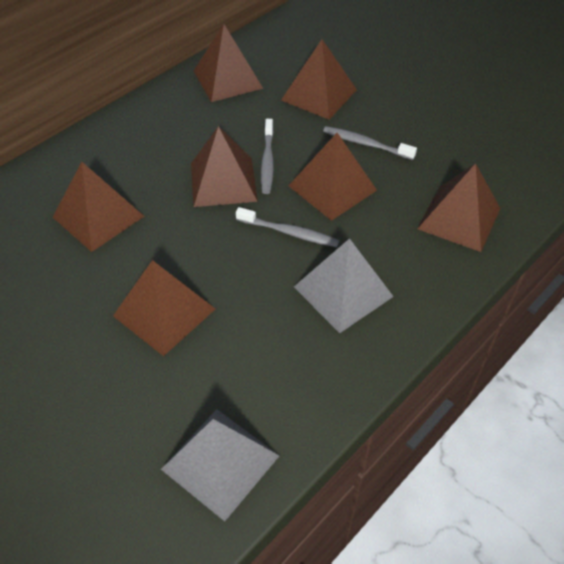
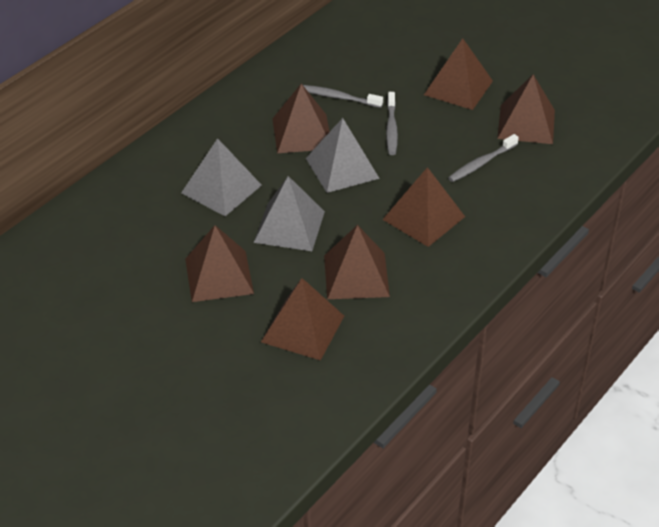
grey pyramid: 2 -> 3

